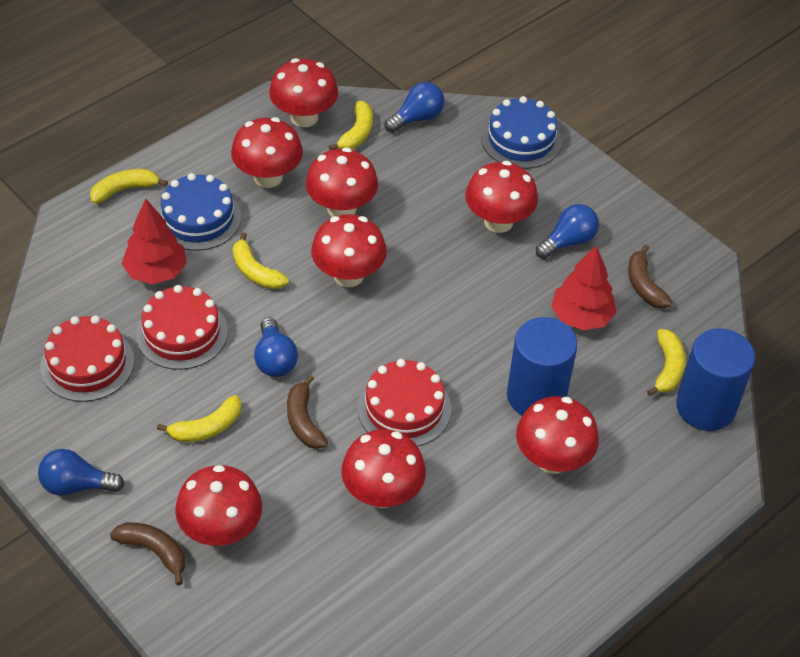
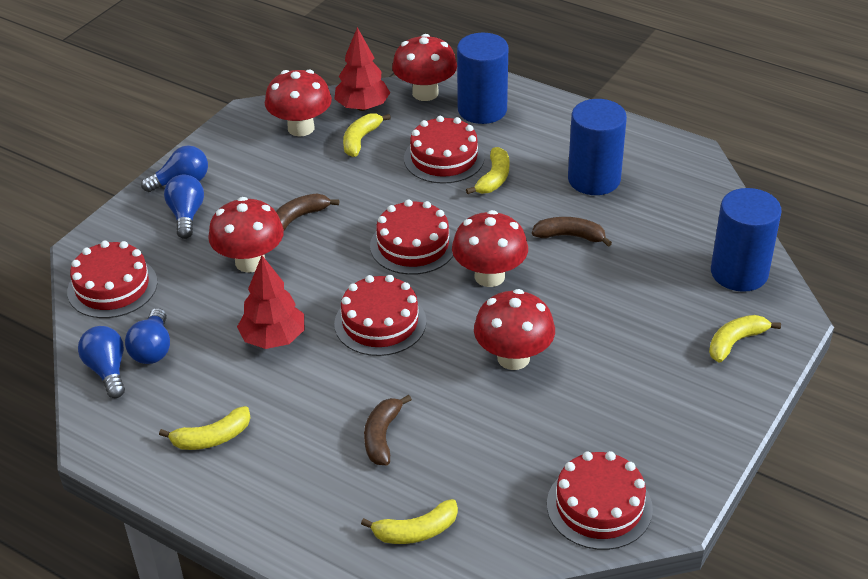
blue cake: 2 -> 0
blue cylinder: 2 -> 3
red cake: 3 -> 5
red mushroom: 8 -> 5

